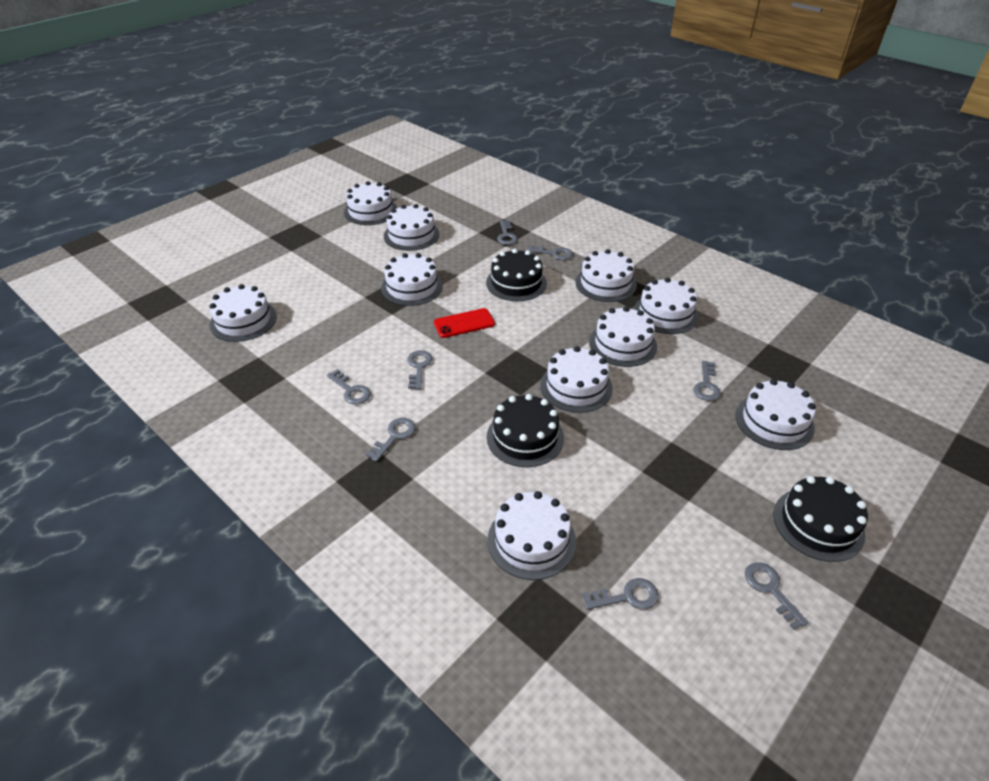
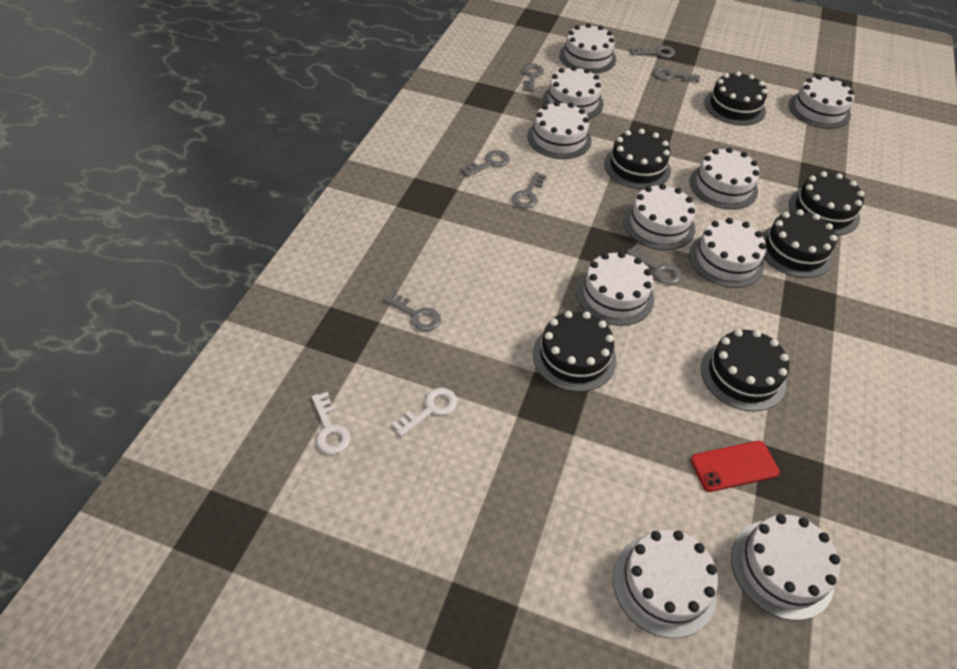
black cake: 3 -> 6
grey key: 8 -> 7
white key: 0 -> 2

